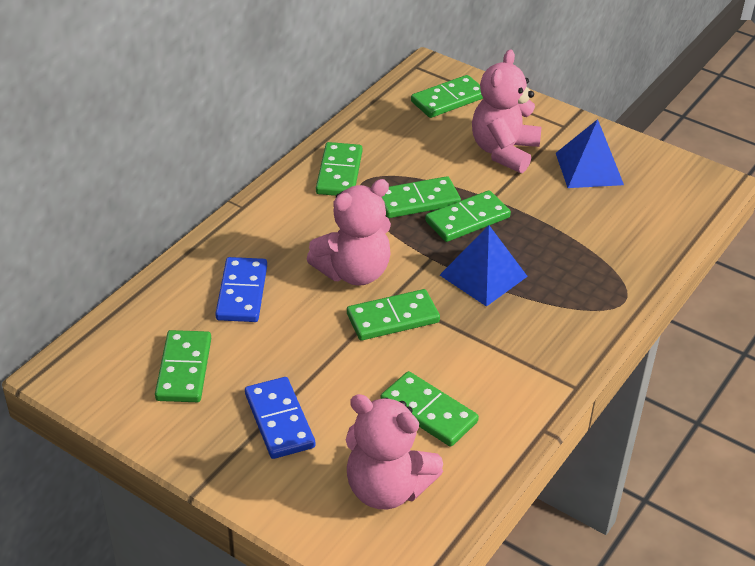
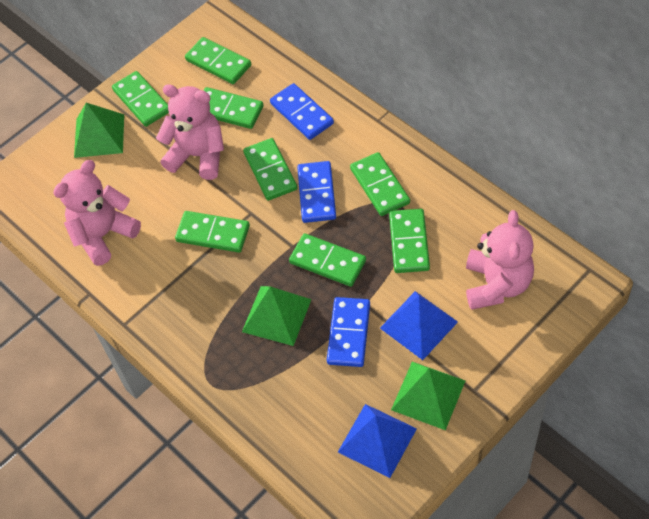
blue domino: 2 -> 3
green domino: 7 -> 8
green pyramid: 0 -> 3

